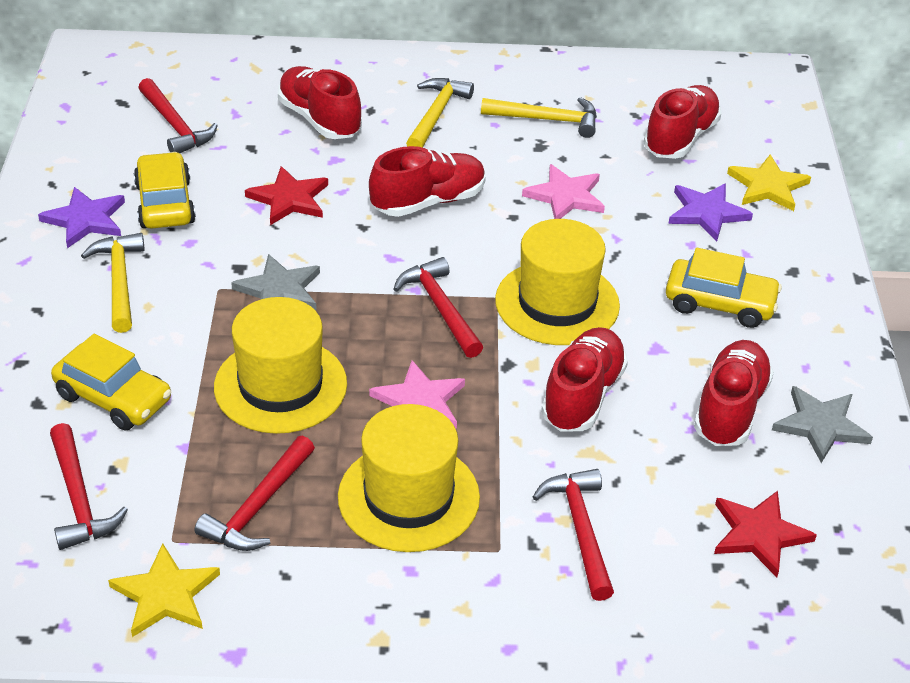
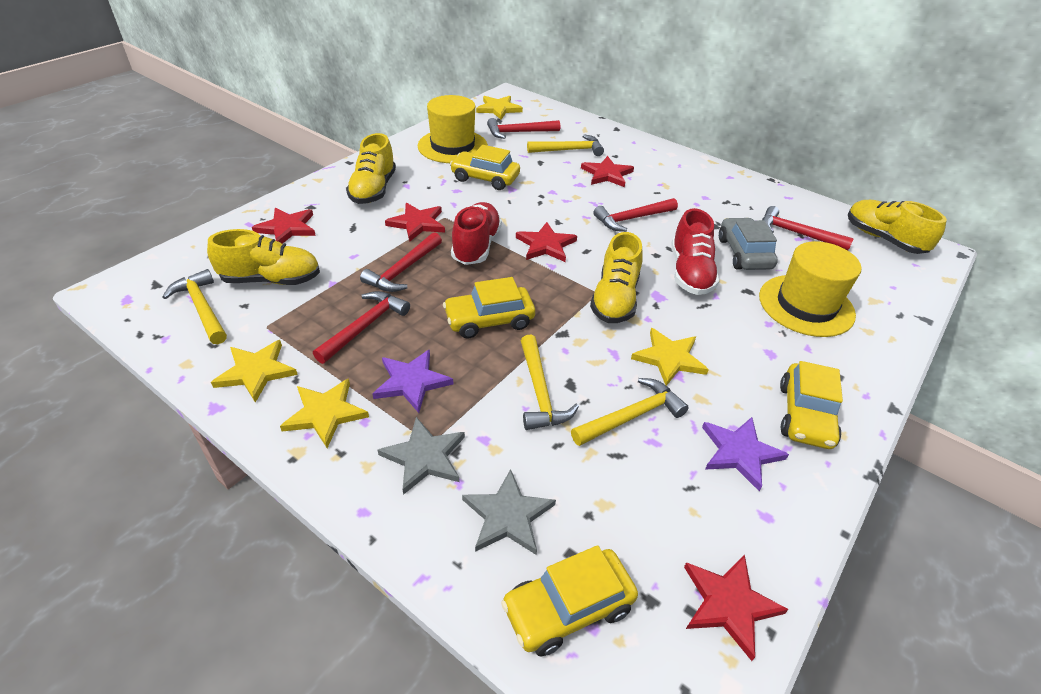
grey car: 0 -> 1
pink star: 2 -> 0
red shoe: 5 -> 2
red star: 2 -> 5
yellow car: 3 -> 4
yellow hammer: 3 -> 4
yellow hat: 3 -> 2
yellow shoe: 0 -> 4
yellow star: 2 -> 4

